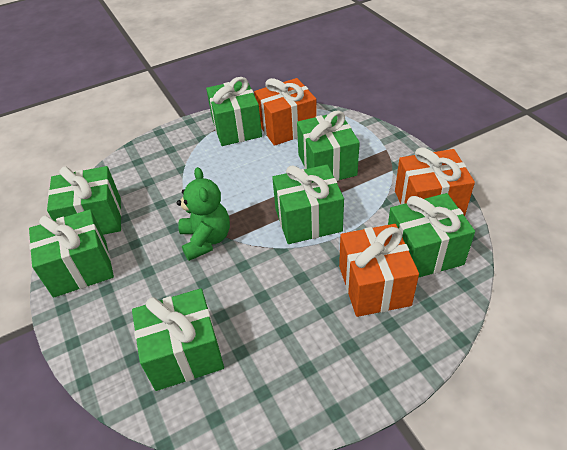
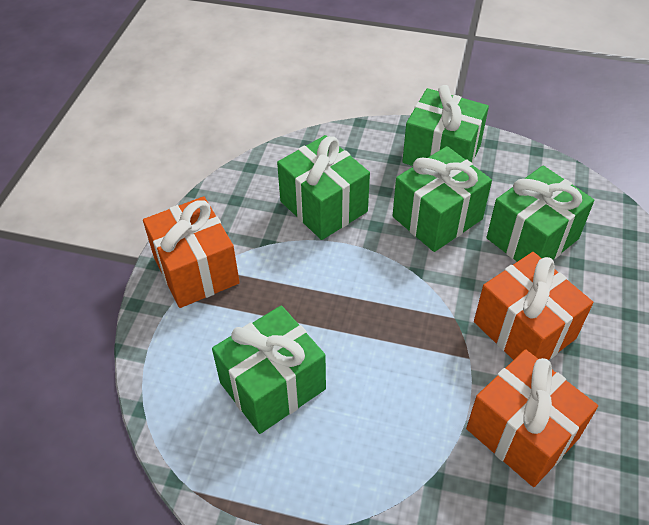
green gift: 7 -> 5
green teddy bear: 1 -> 0

